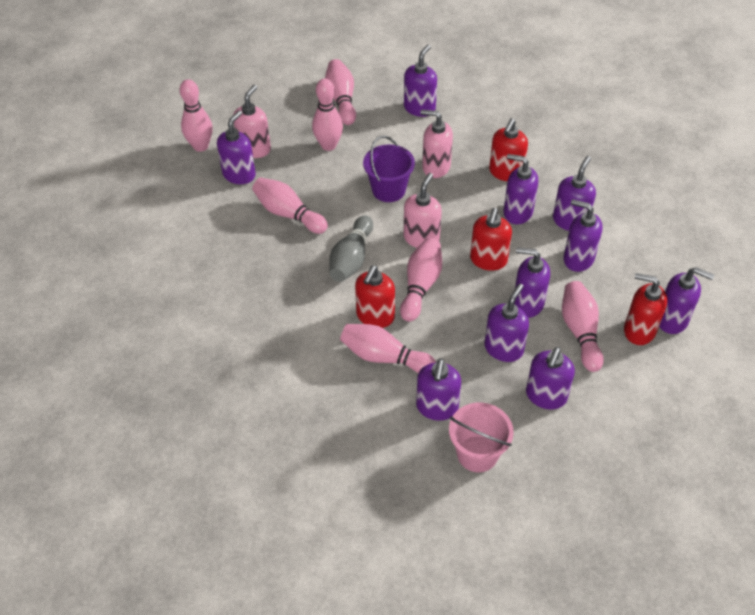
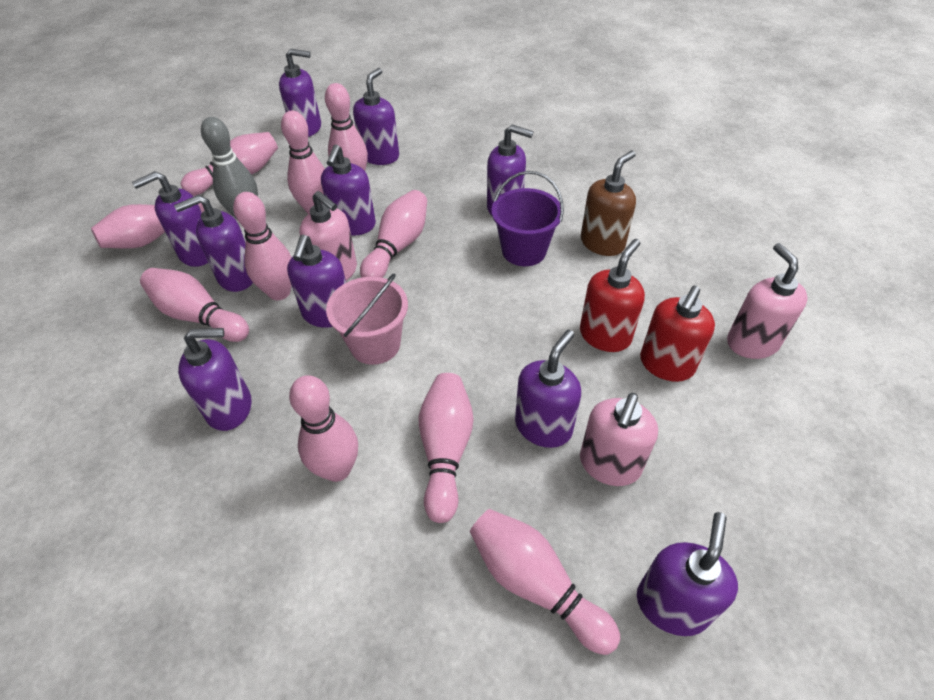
brown soap dispenser: 0 -> 1
pink bowling pin: 7 -> 10
red soap dispenser: 4 -> 2

